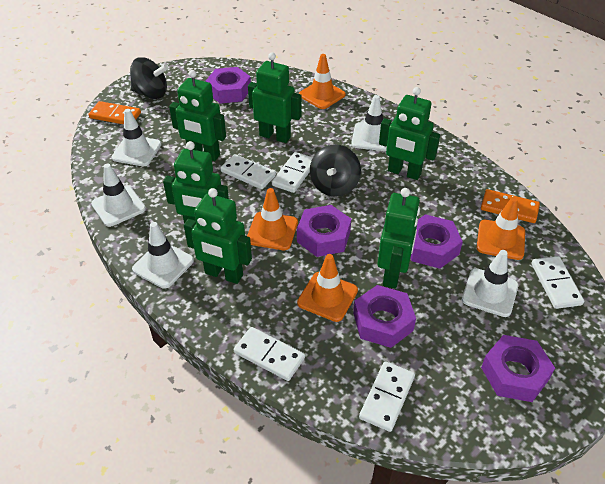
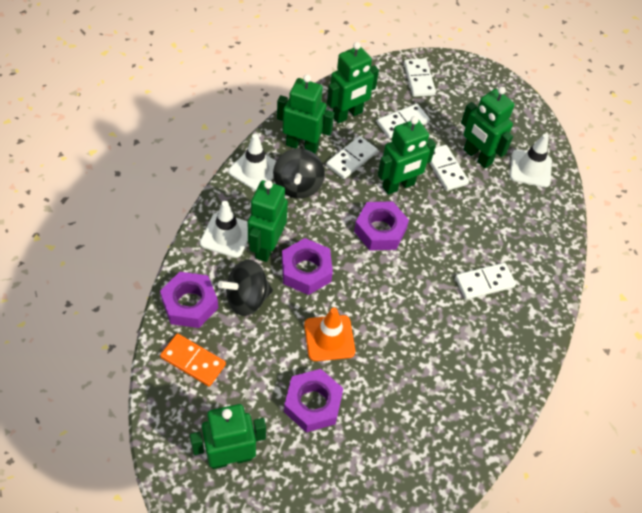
orange domino: 2 -> 1
orange traffic cone: 4 -> 1
purple nut: 5 -> 4
white traffic cone: 5 -> 3

